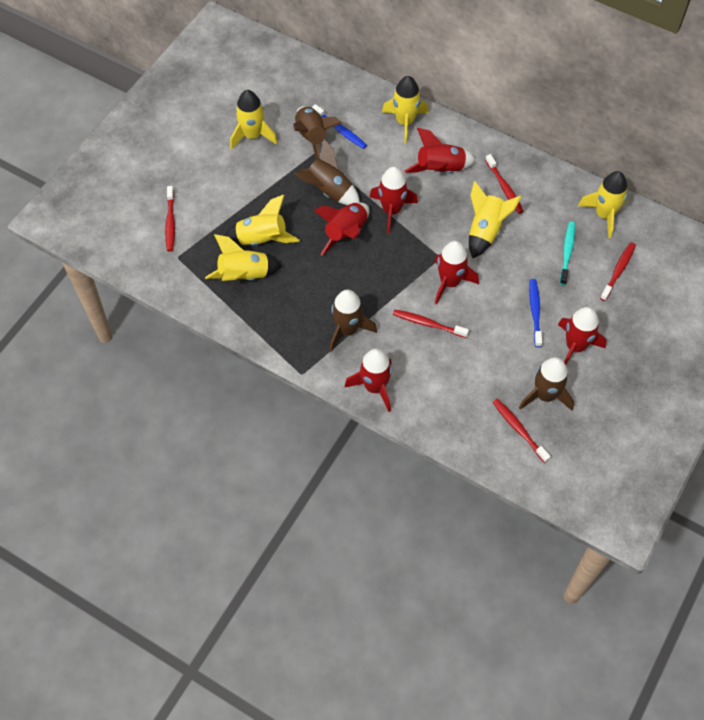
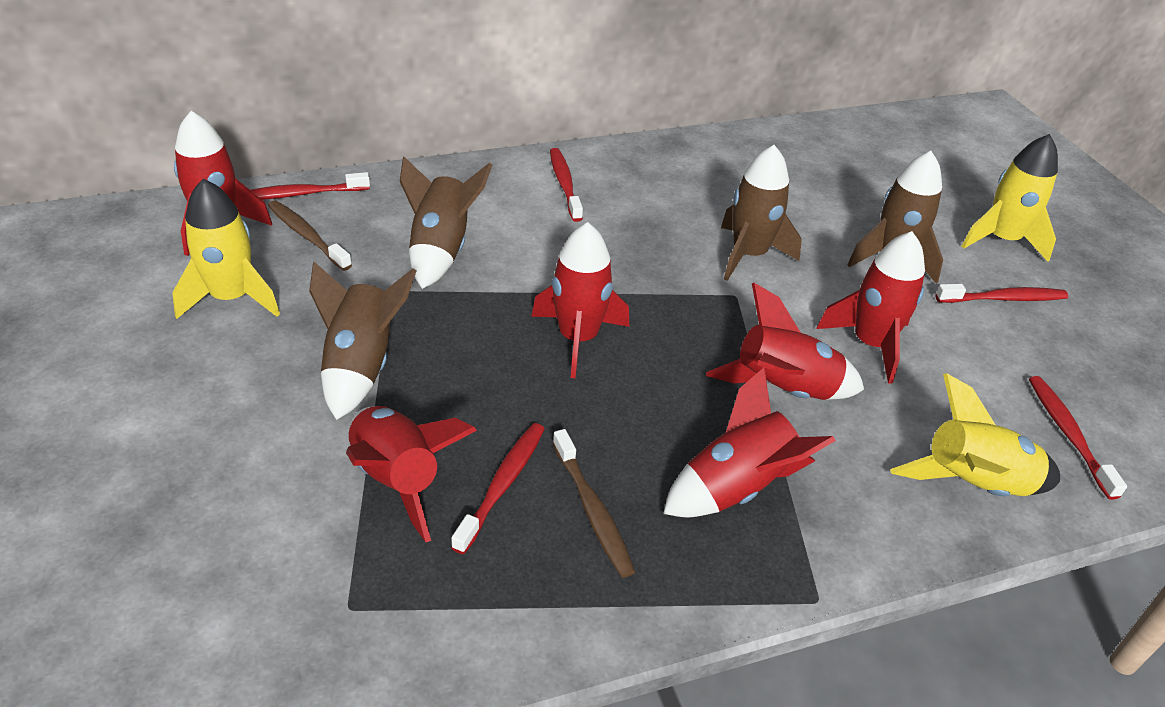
blue toothbrush: 2 -> 0
brown toothbrush: 0 -> 2
turquoise toothbrush: 1 -> 0
yellow rocket: 6 -> 3

